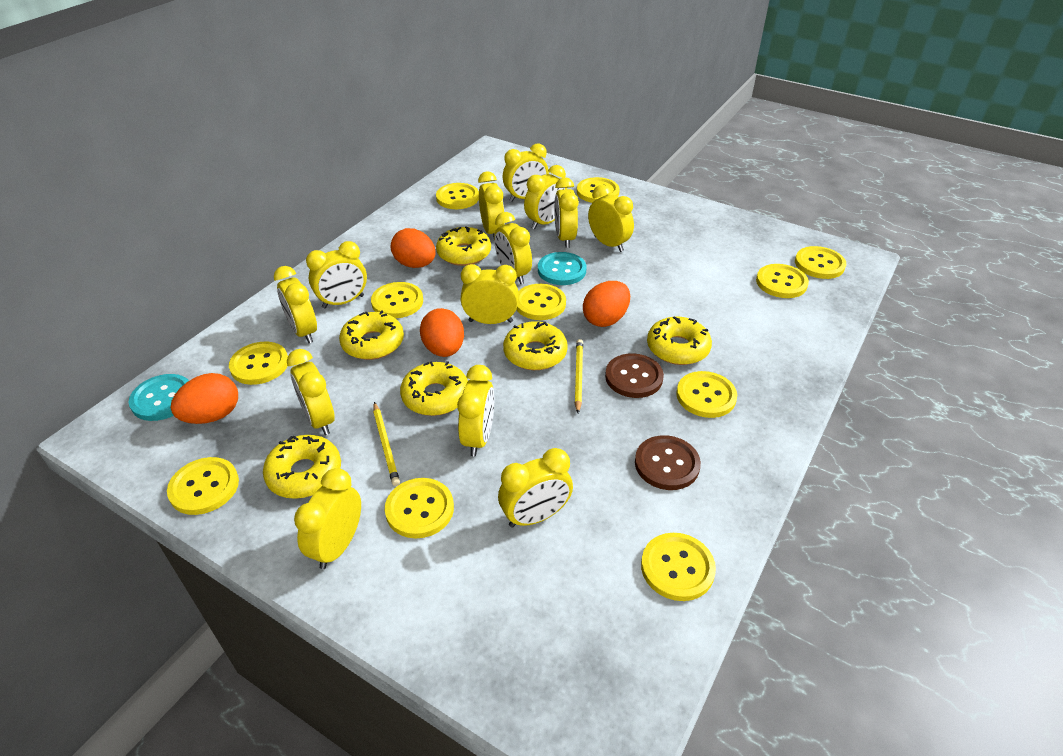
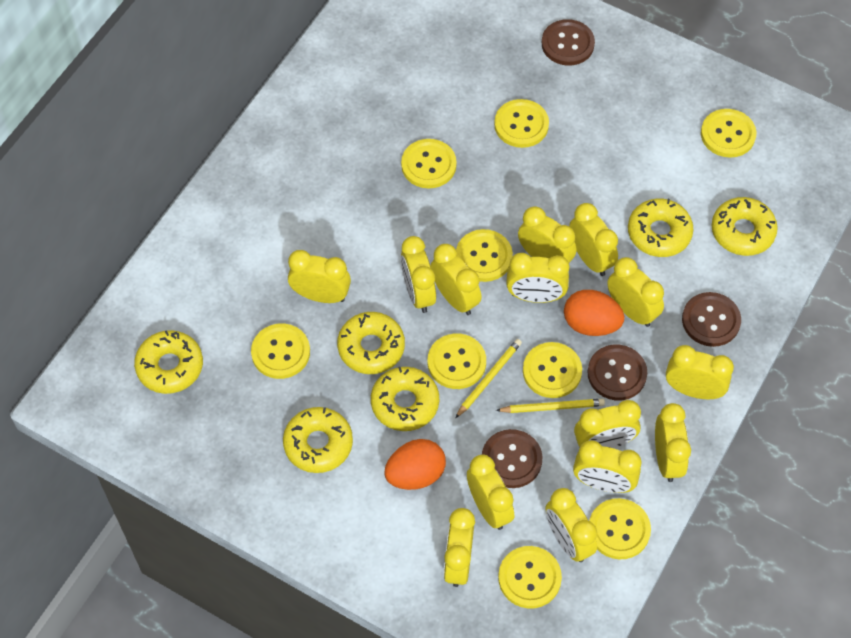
brown button: 2 -> 4
orange egg: 4 -> 2
turquoise button: 2 -> 0
yellow button: 11 -> 9
yellow clock: 13 -> 14

